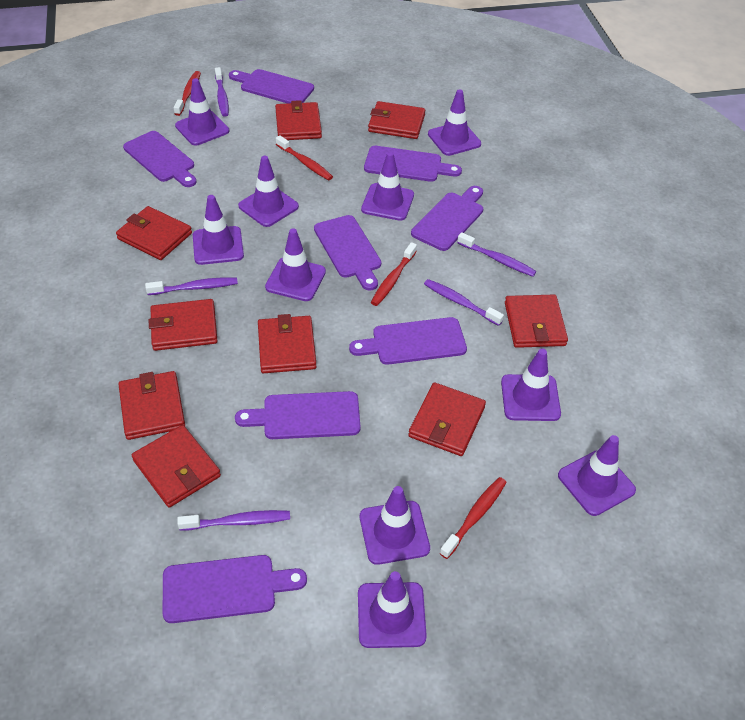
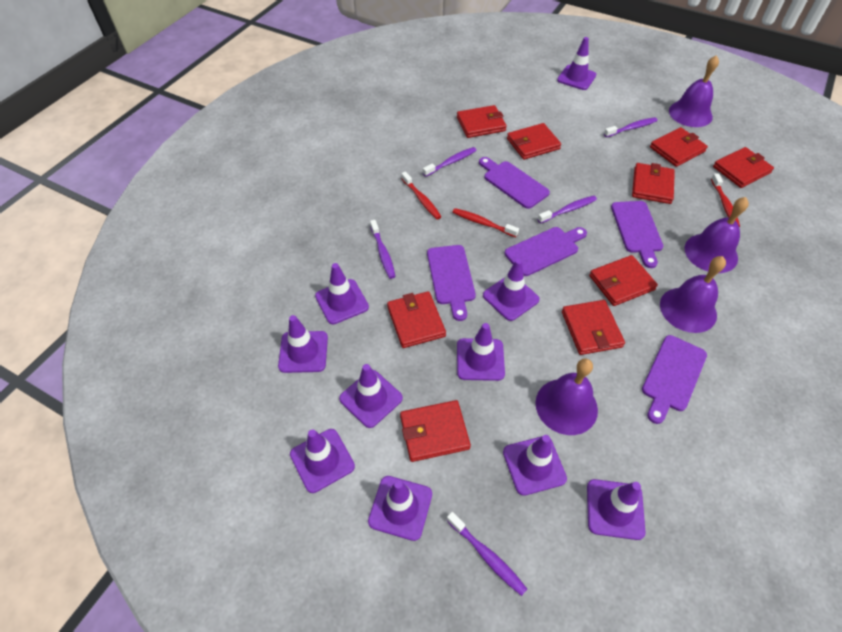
purple bell: 0 -> 4
purple cutting board: 8 -> 5
red toothbrush: 4 -> 3

